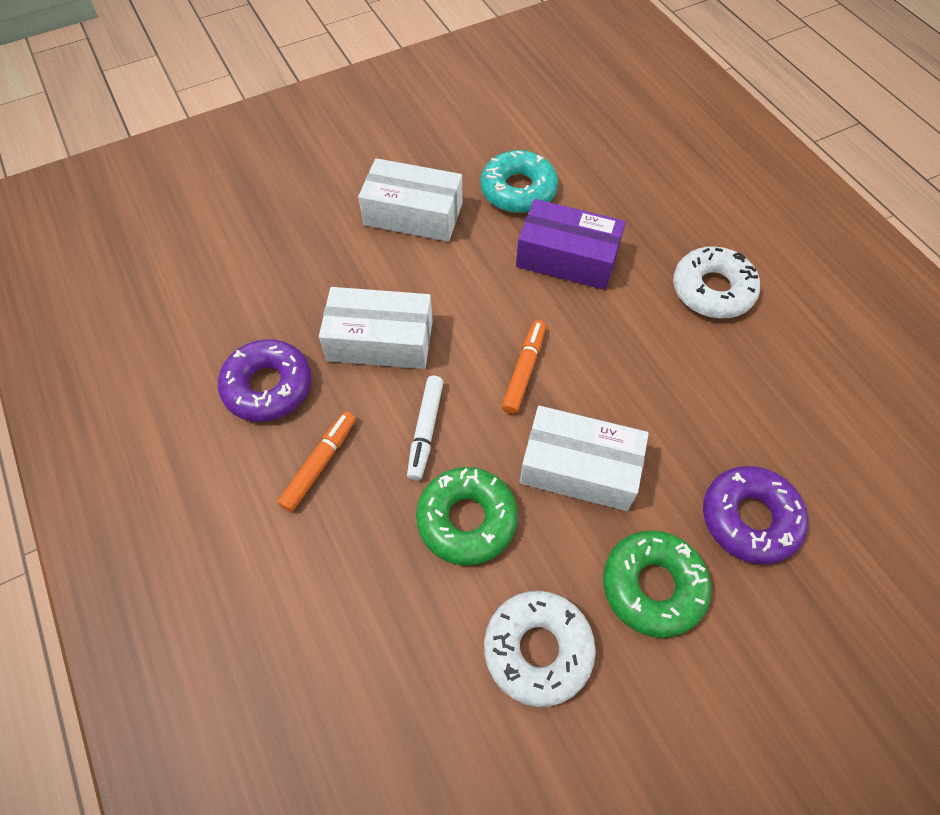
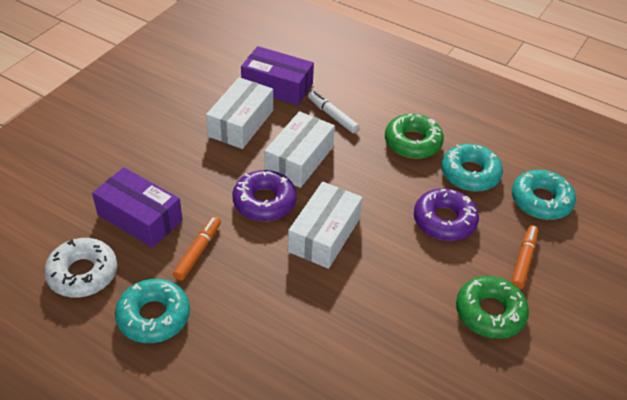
purple box: 1 -> 2
turquoise donut: 1 -> 3
white donut: 2 -> 1

